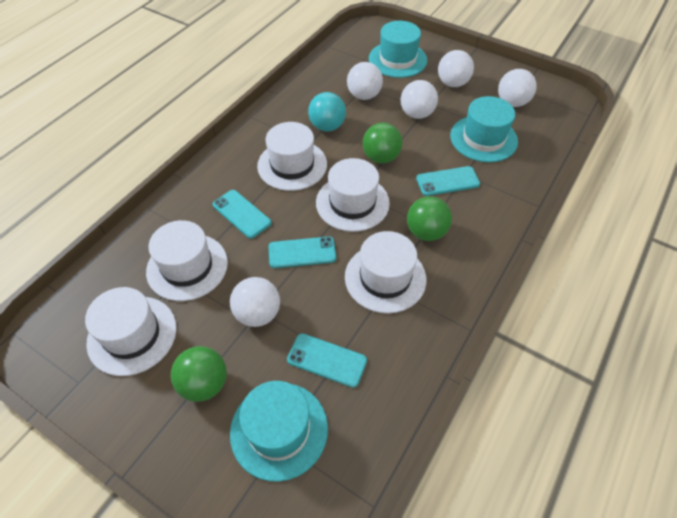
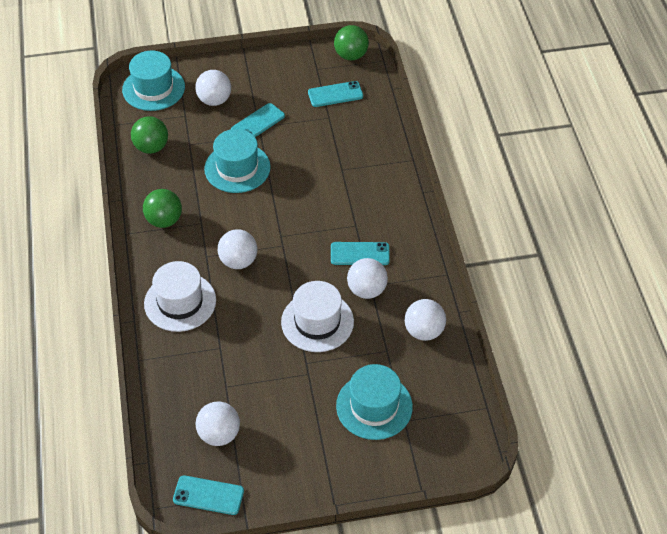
turquoise ball: 1 -> 0
white hat: 5 -> 2

